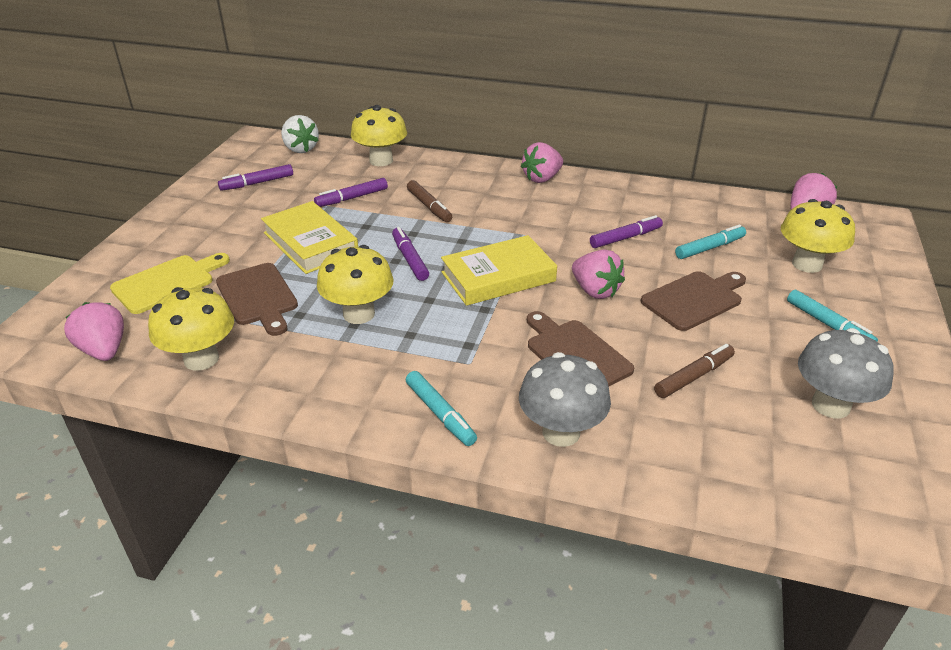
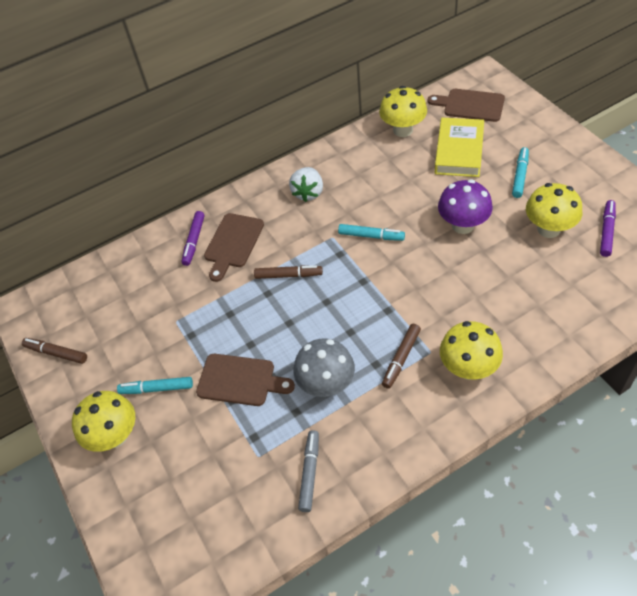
brown marker: 2 -> 3
grey marker: 0 -> 1
grey mushroom: 2 -> 1
pink strawberry: 4 -> 0
purple marker: 4 -> 2
purple mushroom: 0 -> 1
yellow book: 2 -> 1
yellow cutting board: 1 -> 0

